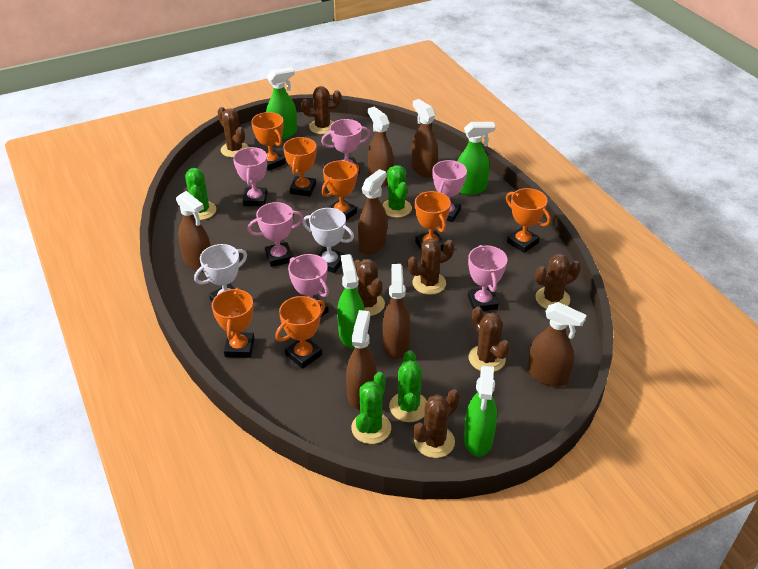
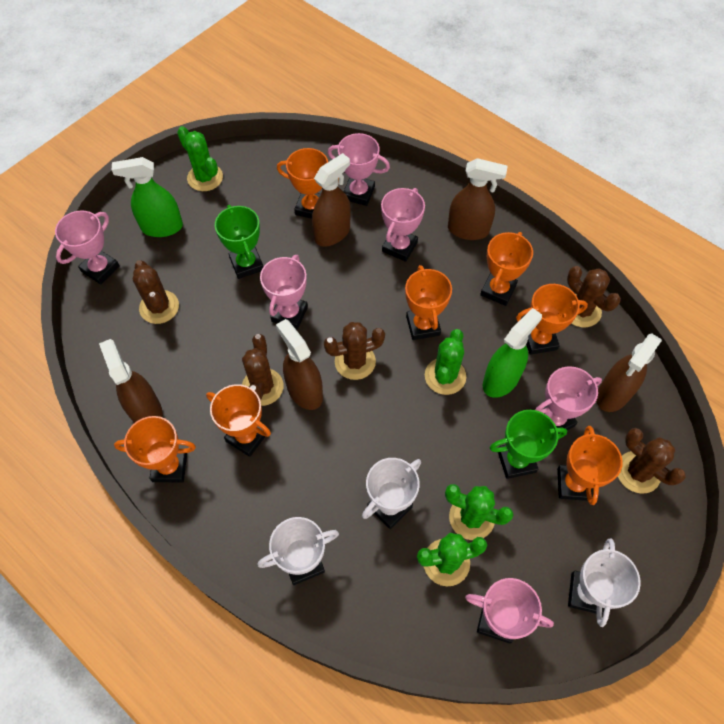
brown cactus: 7 -> 5
brown spray bottle: 7 -> 5
green spray bottle: 4 -> 2
green trophy: 0 -> 2
white trophy: 2 -> 3

